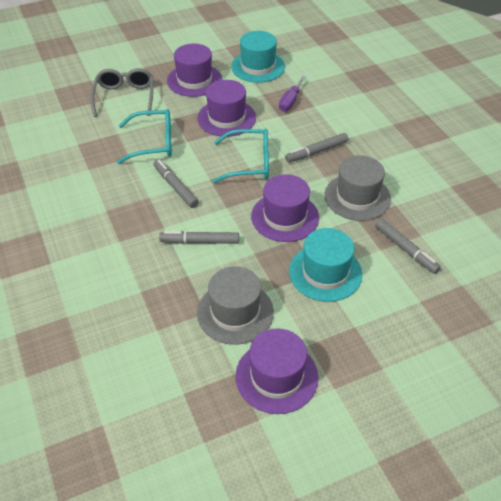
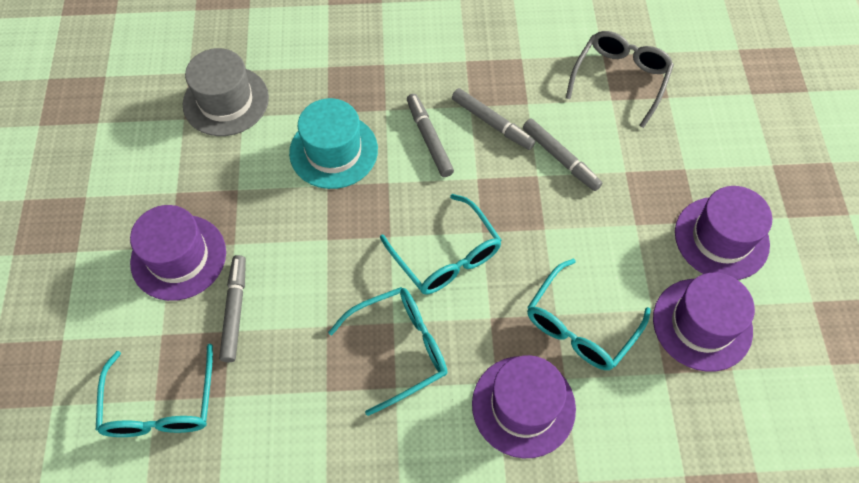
grey hat: 2 -> 1
purple screwdriver: 1 -> 0
turquoise glasses: 2 -> 4
turquoise hat: 2 -> 1

